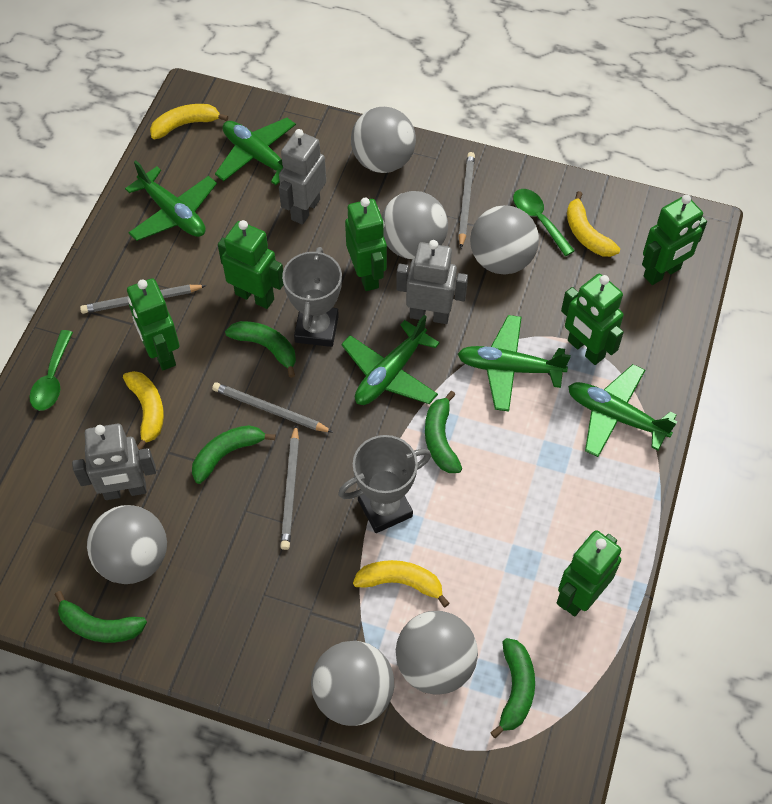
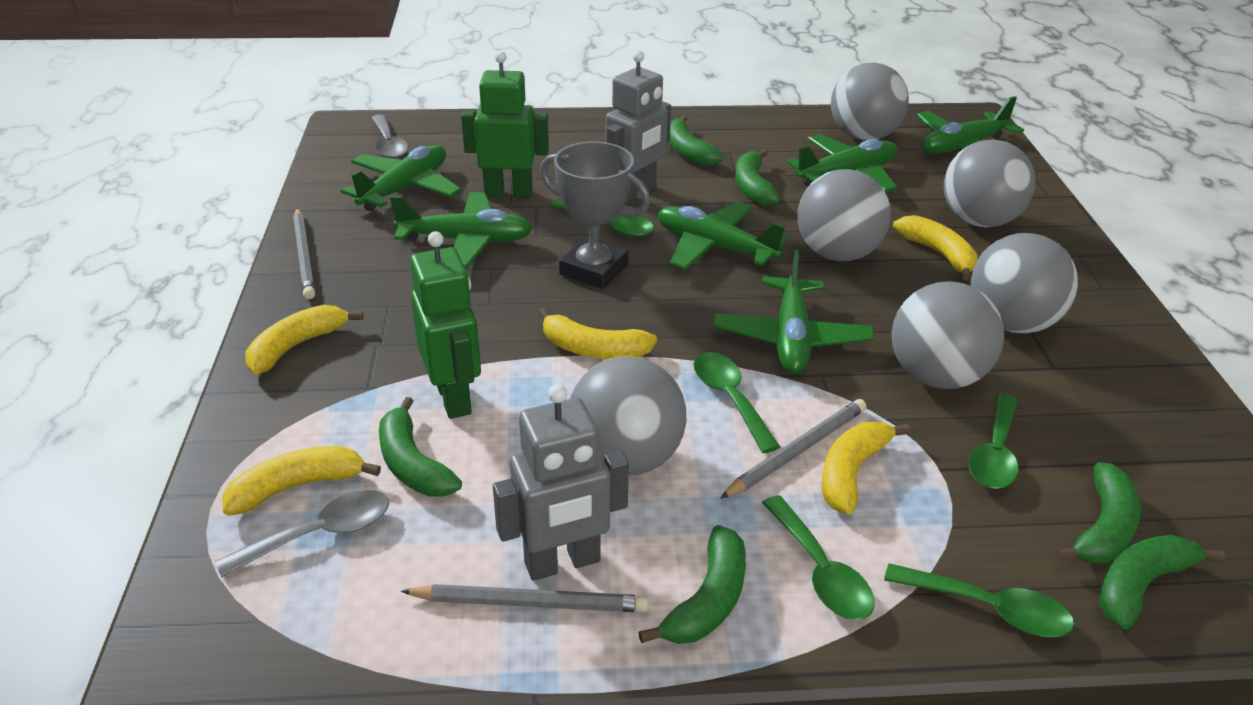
green banana: 5 -> 6
green plane: 5 -> 6
green robot: 6 -> 2
green spoon: 2 -> 5
grey pencil: 4 -> 3
grey robot: 3 -> 2
grey spoon: 0 -> 2
grey trophy: 2 -> 1
yellow banana: 4 -> 5

